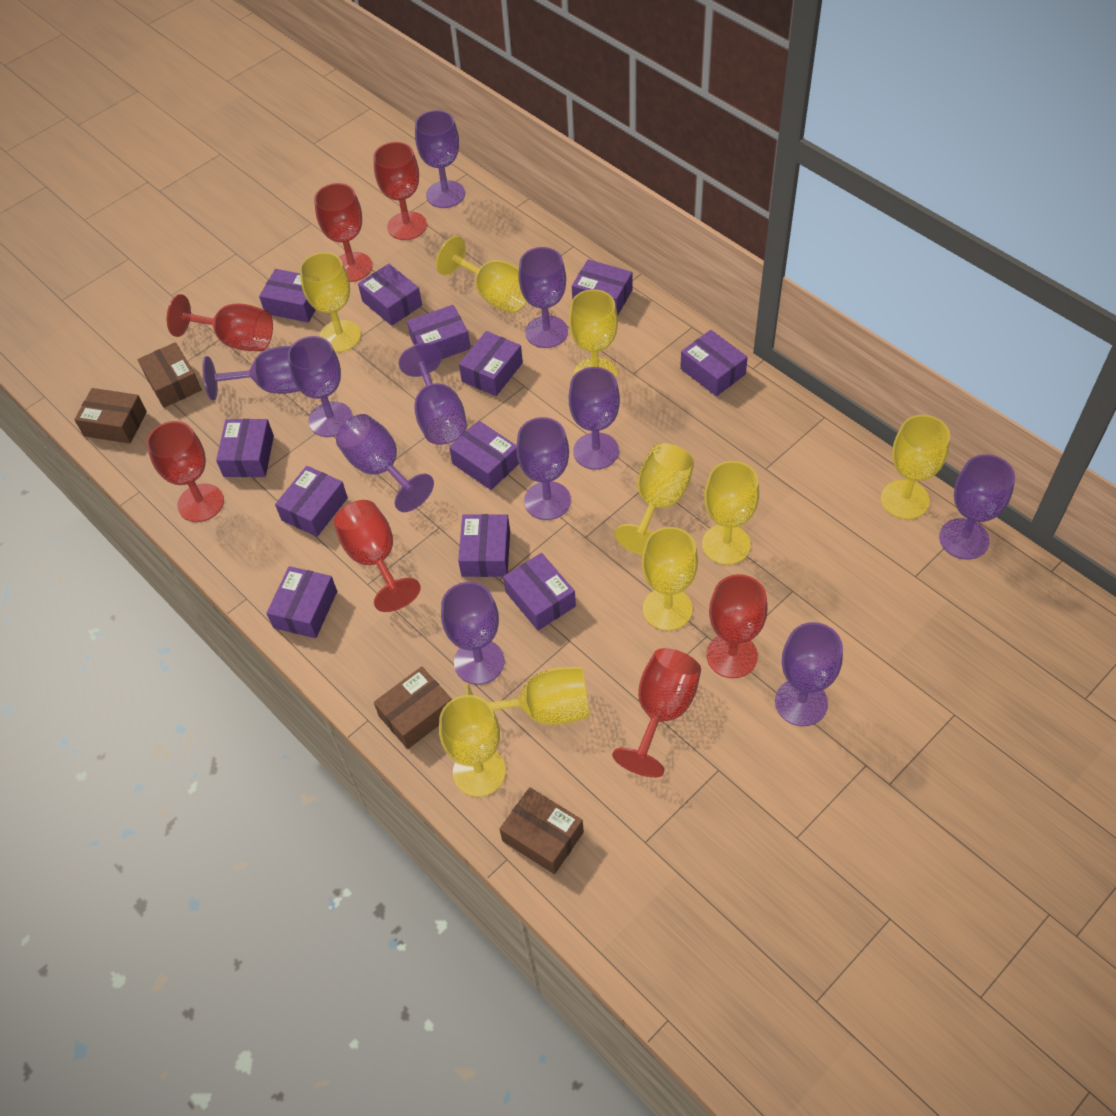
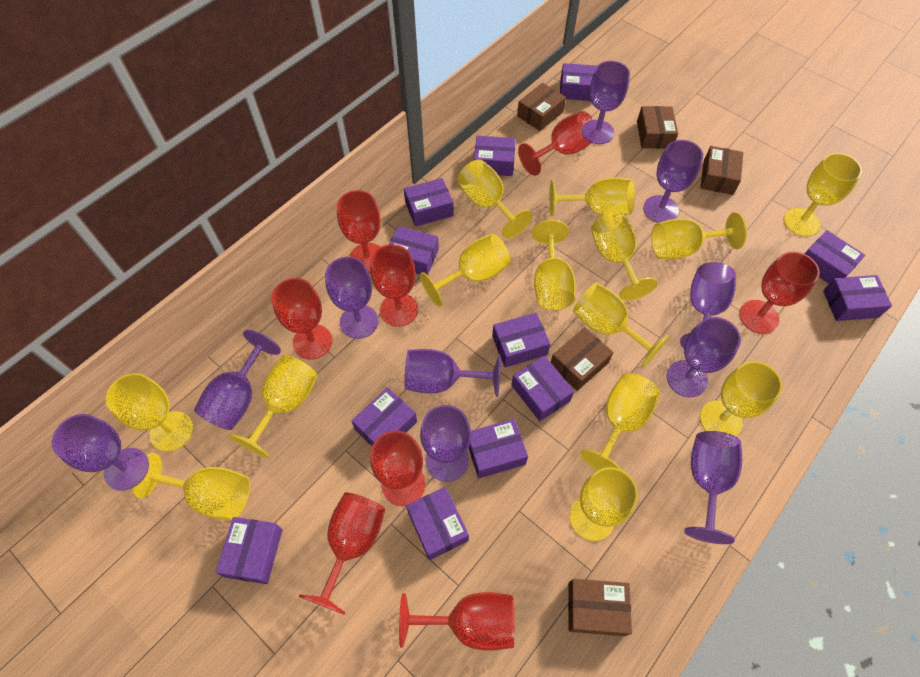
brown box: 4 -> 5
purple goblet: 11 -> 10
red goblet: 7 -> 8
yellow goblet: 9 -> 14

